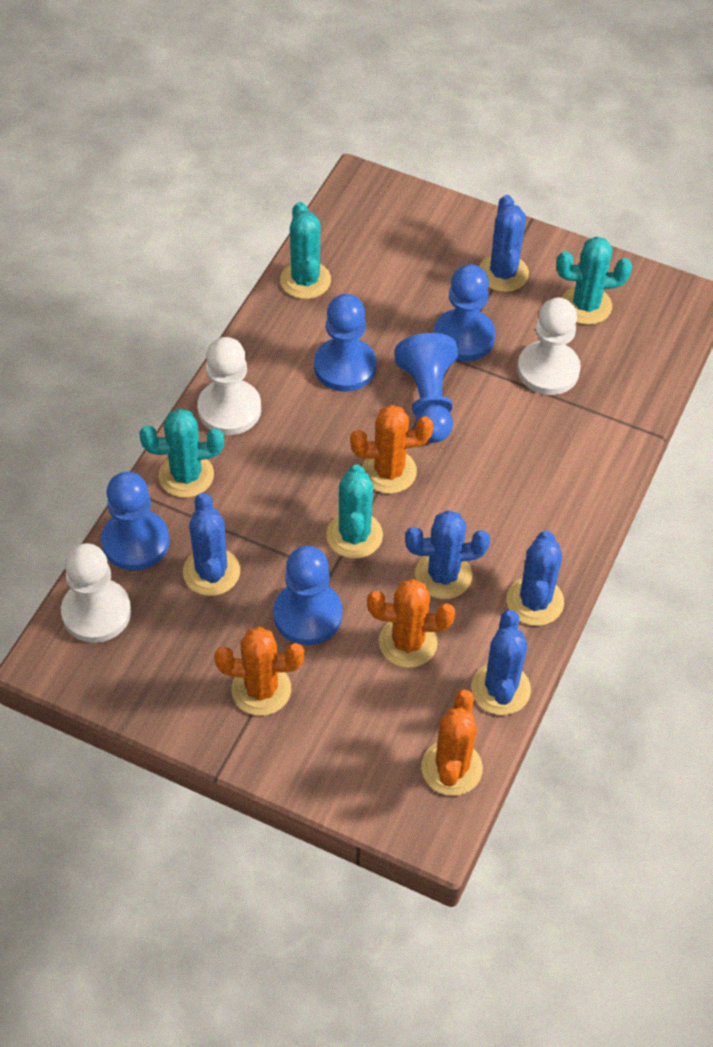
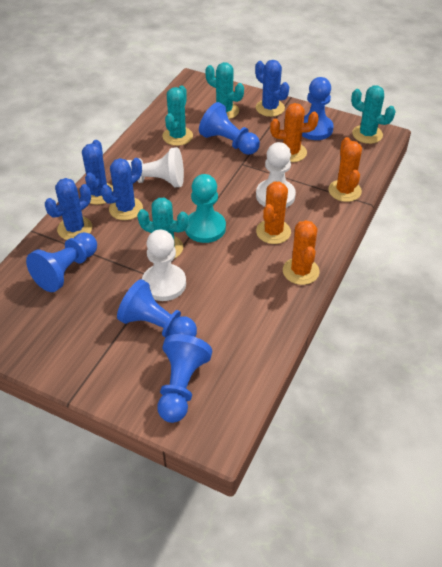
blue cactus: 5 -> 4
turquoise pawn: 0 -> 1

